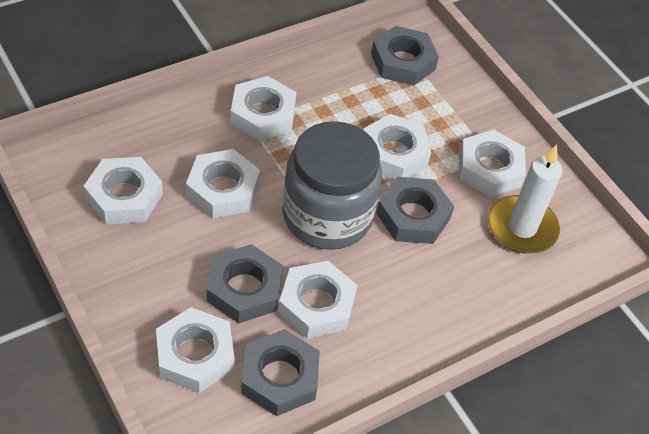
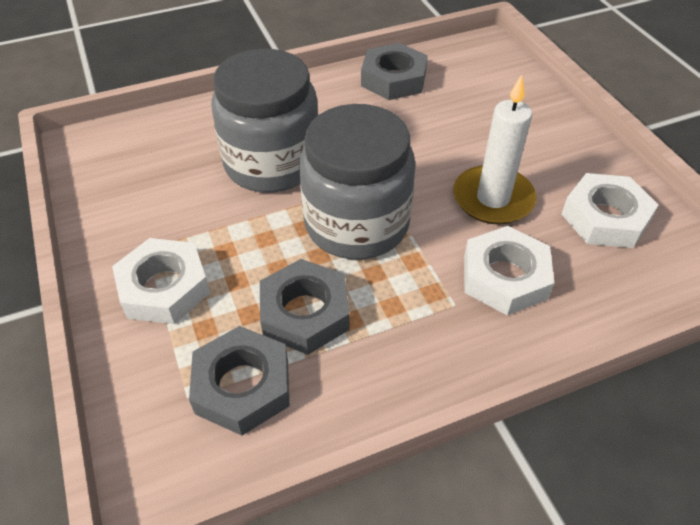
grey jar: 1 -> 2
grey nut: 4 -> 3
white nut: 7 -> 3

